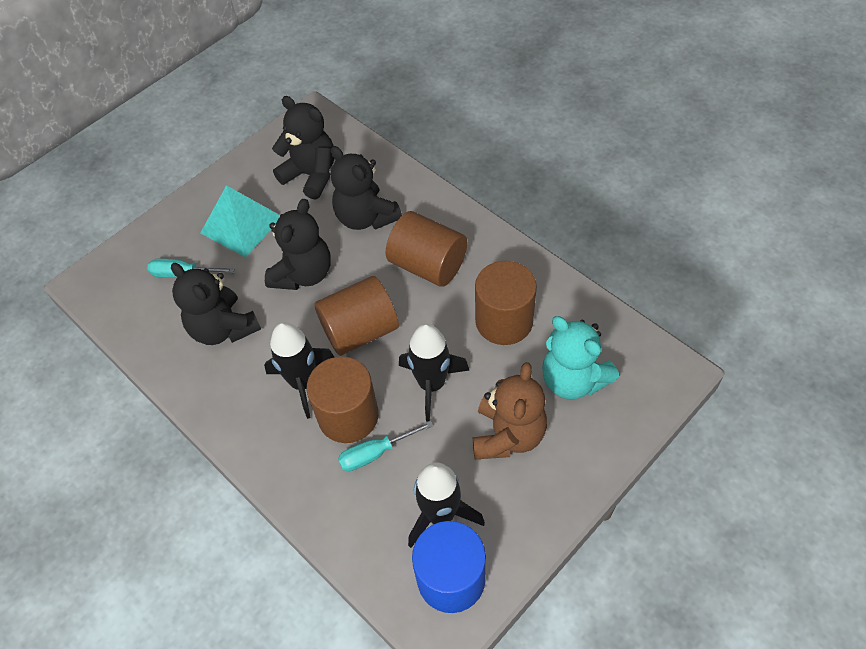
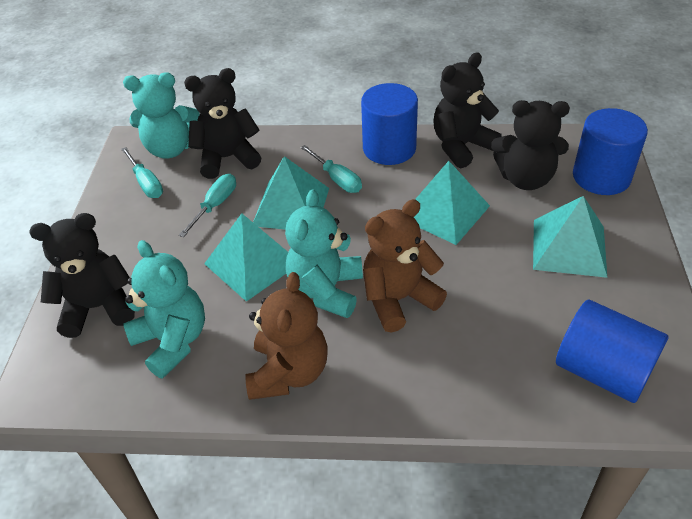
black rocket: 3 -> 0
blue cylinder: 1 -> 3
brown cylinder: 4 -> 0
brown teddy bear: 1 -> 2
turquoise pyramid: 1 -> 4
turquoise screwdriver: 2 -> 3
turquoise teddy bear: 1 -> 3

